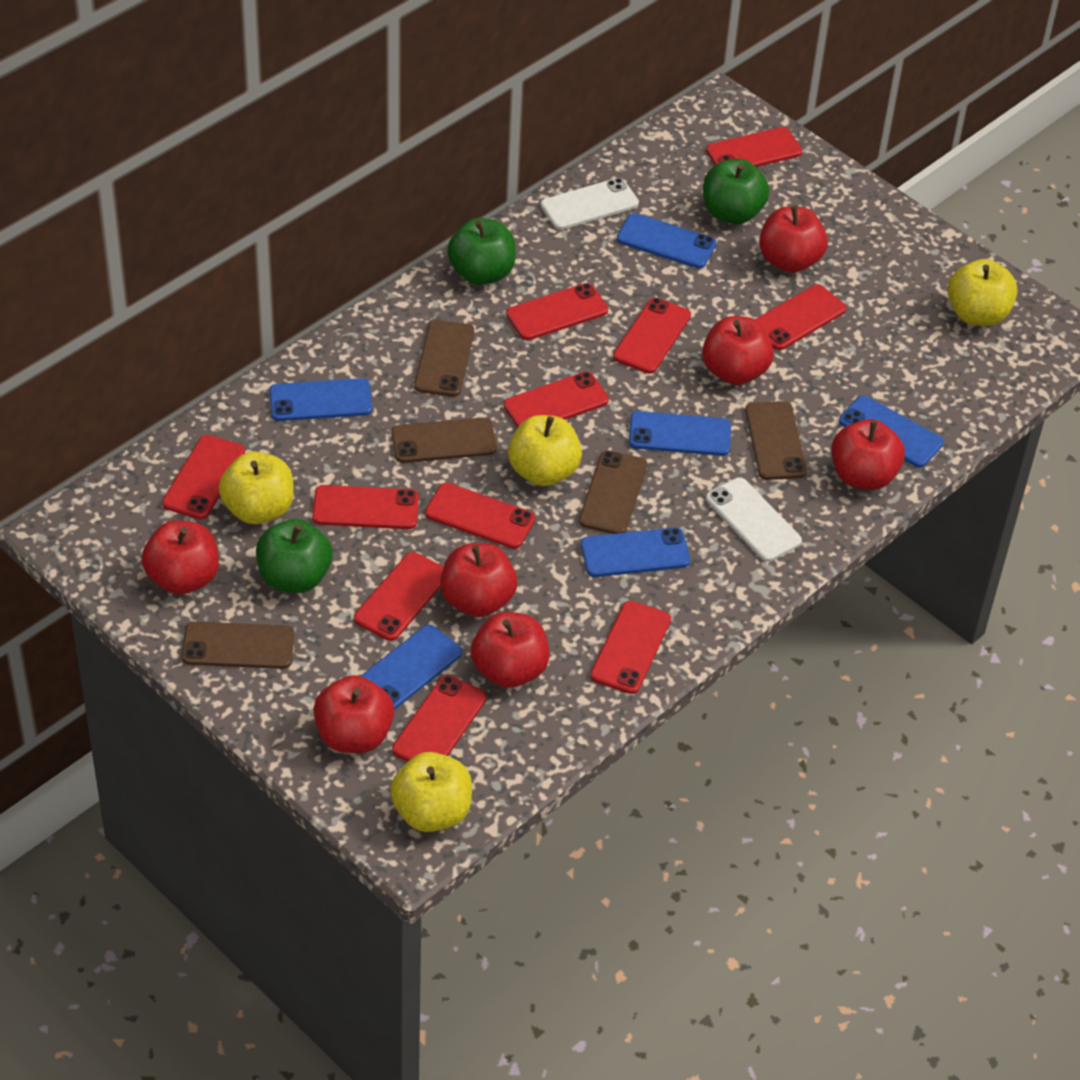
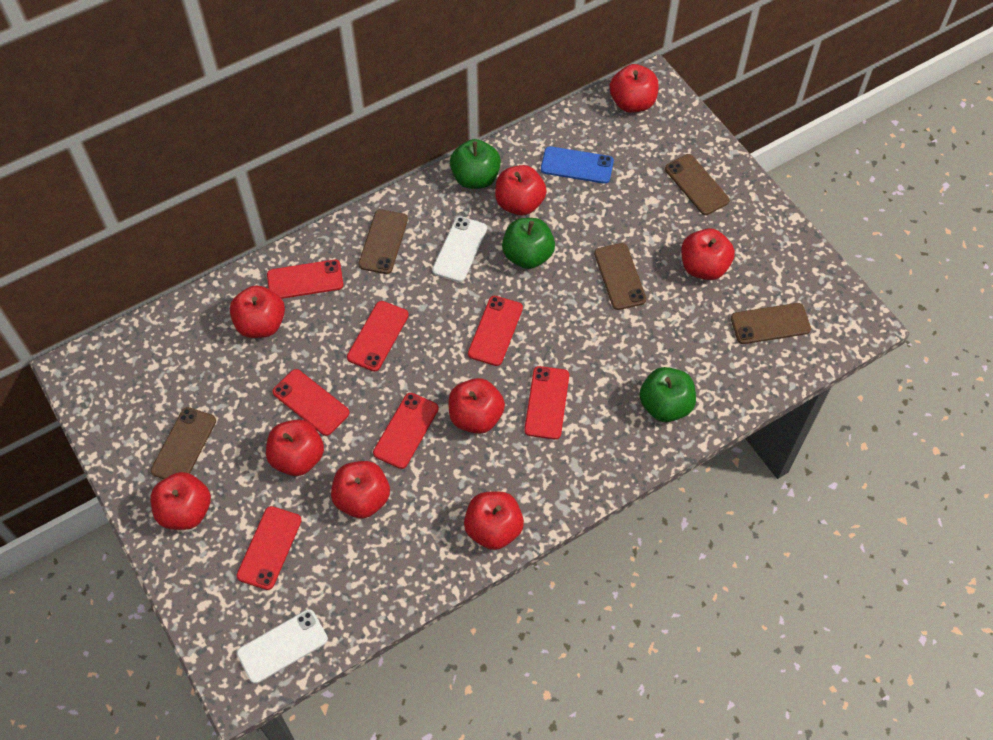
blue phone: 6 -> 1
red apple: 7 -> 9
red phone: 11 -> 7
yellow apple: 4 -> 0

